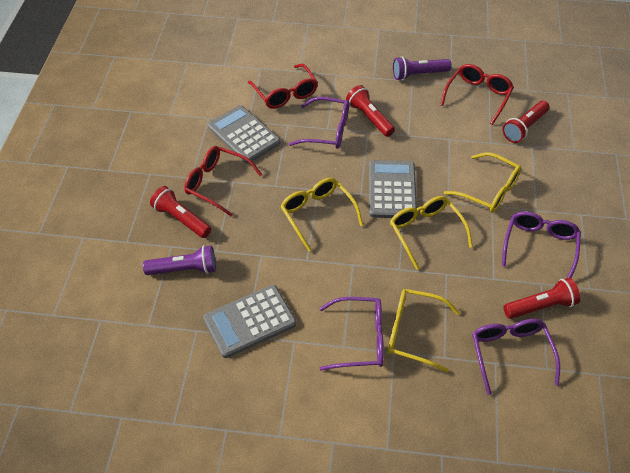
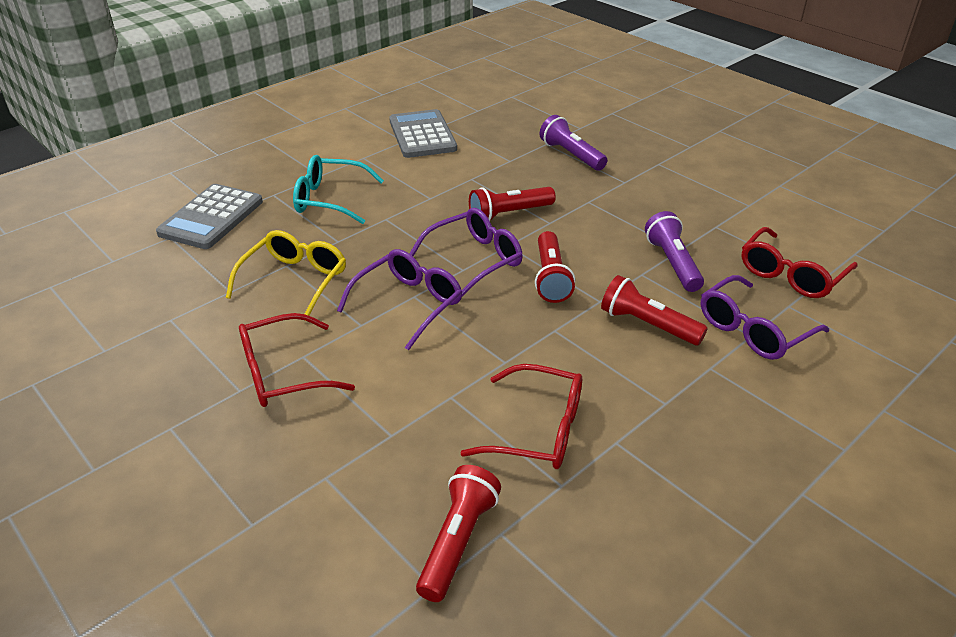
grey calculator: 3 -> 2
purple glasses: 4 -> 3
turquoise glasses: 0 -> 1
yellow glasses: 4 -> 1

